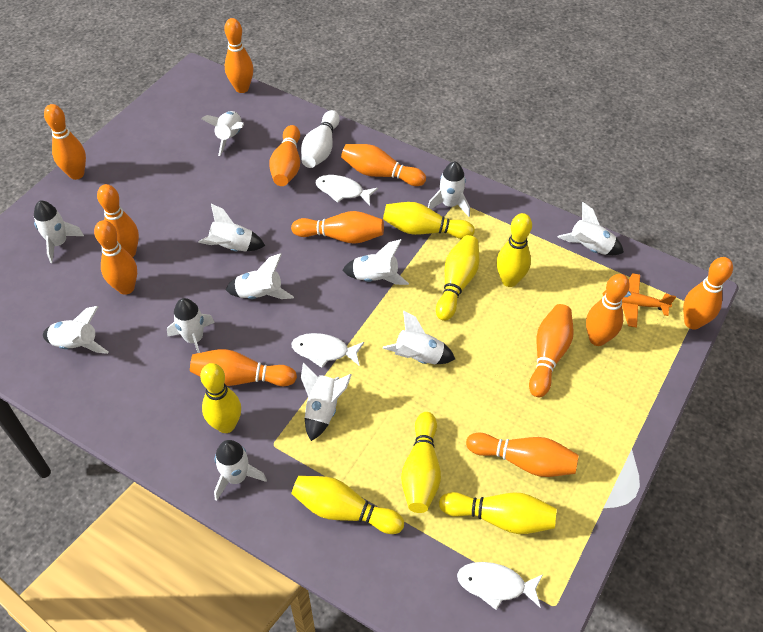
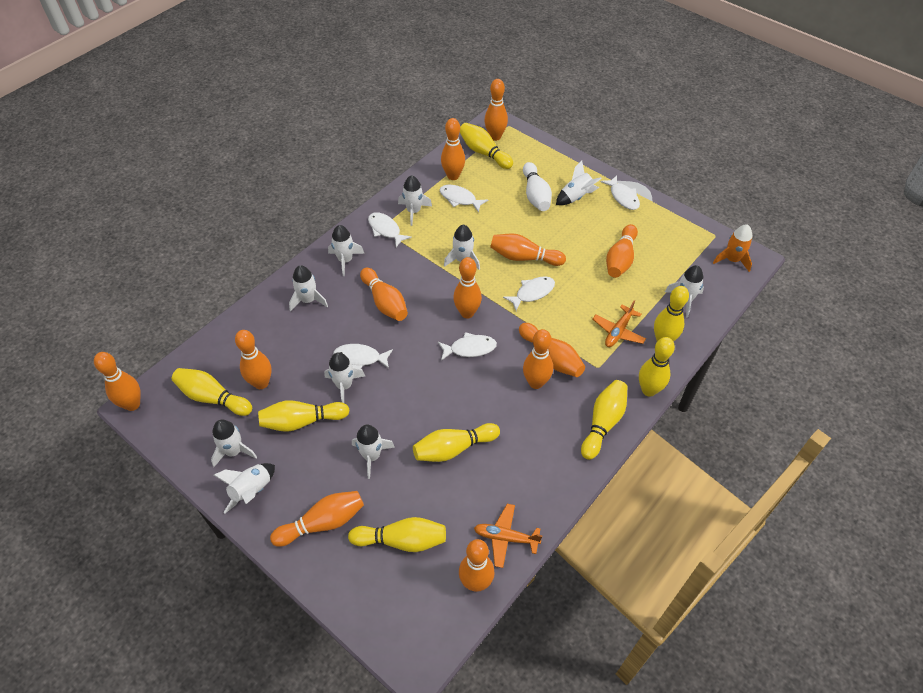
orange plane: 1 -> 2
orange rocket: 0 -> 1
white fish: 3 -> 6
white rocket: 12 -> 10
yellow bowling pin: 7 -> 8

